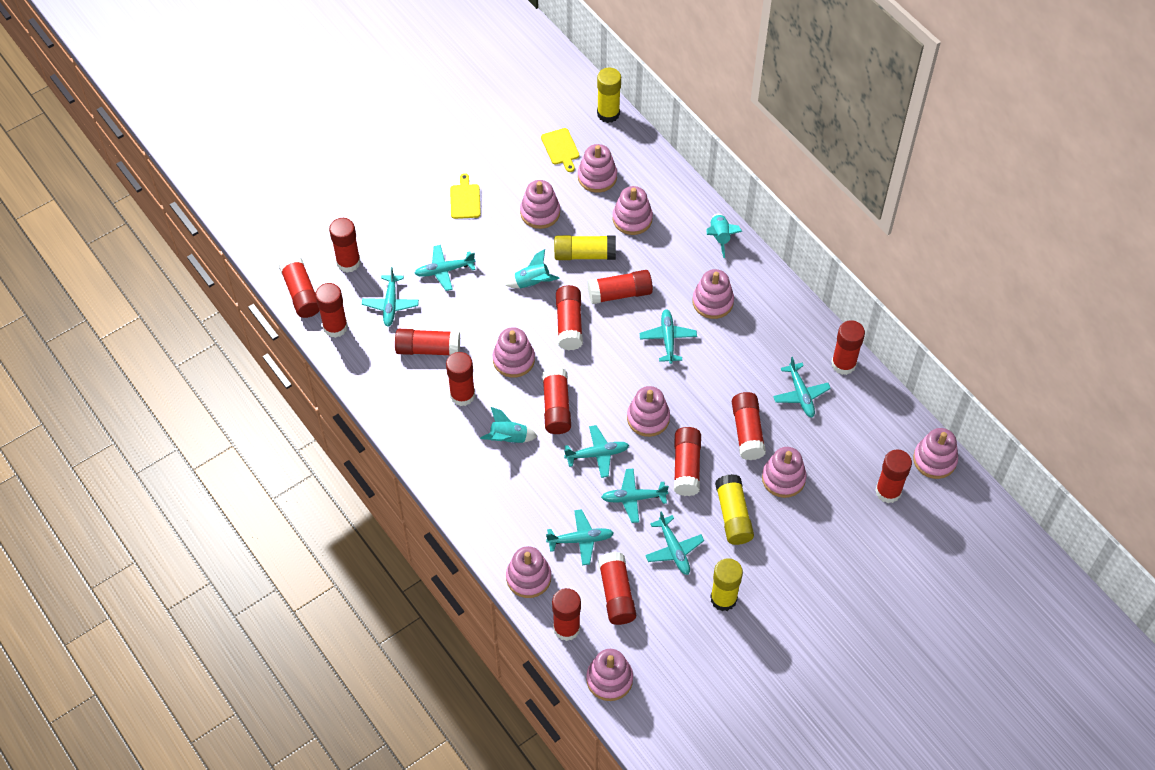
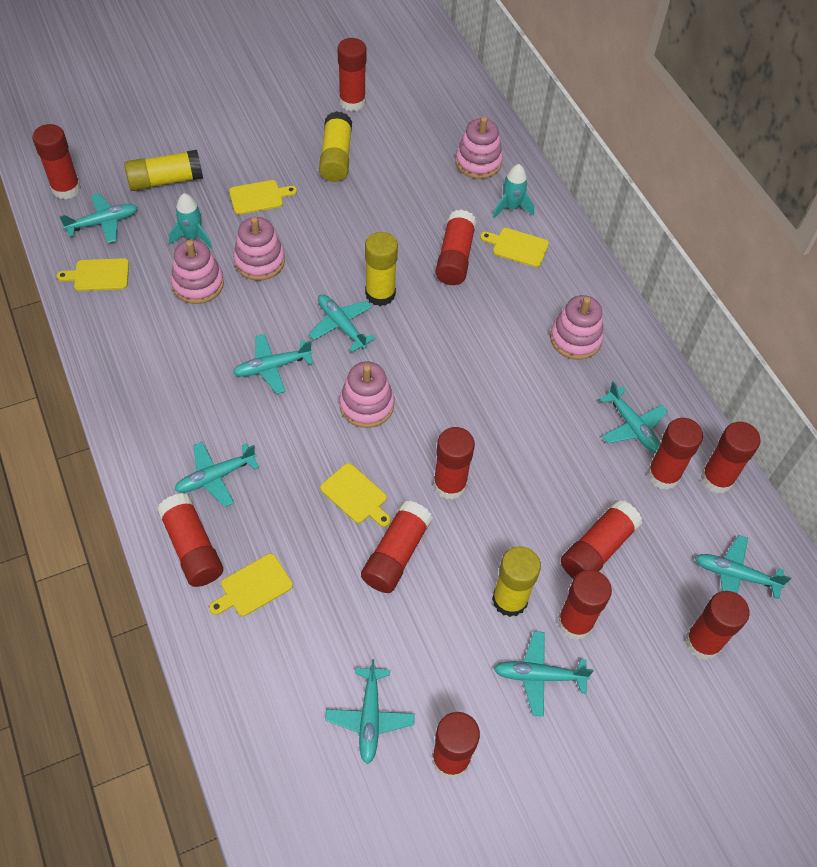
pink stacking toy: 10 -> 5
red glue stick: 14 -> 12
turquoise rocket: 3 -> 2
yellow cutting board: 2 -> 5

